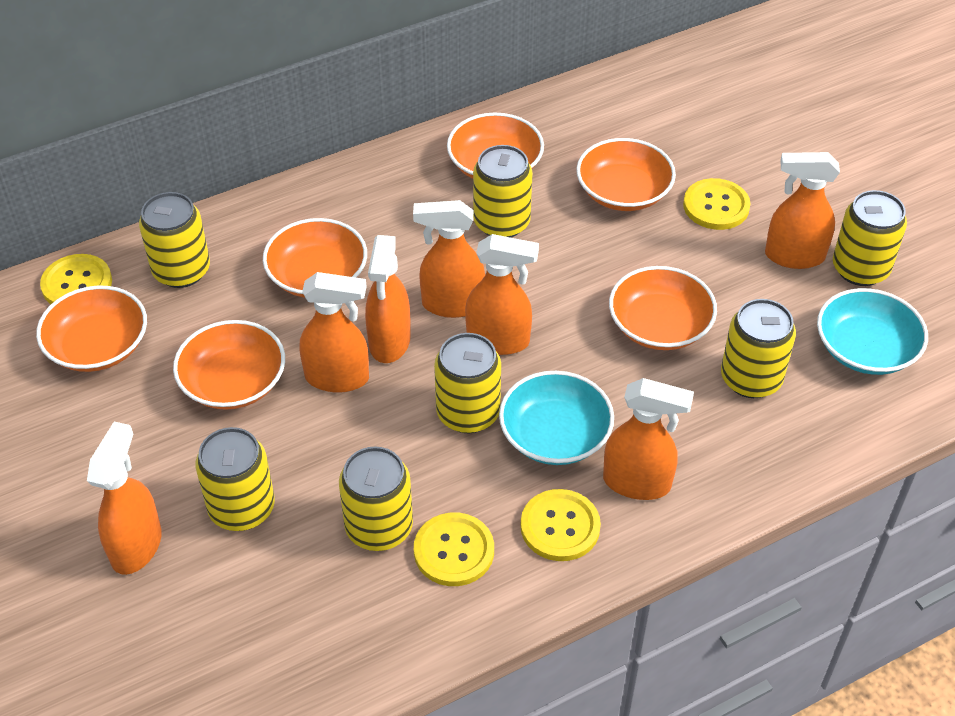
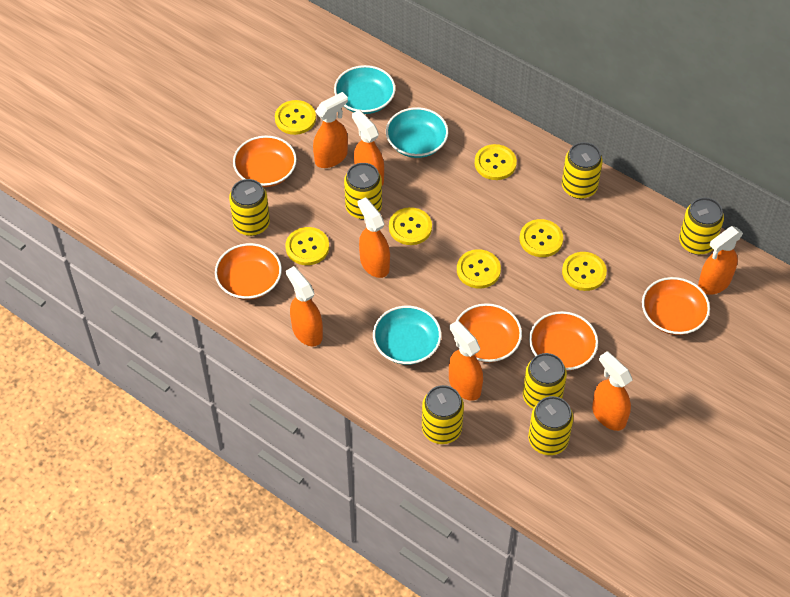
orange bowl: 6 -> 5
turquoise bowl: 2 -> 3
yellow button: 4 -> 7

